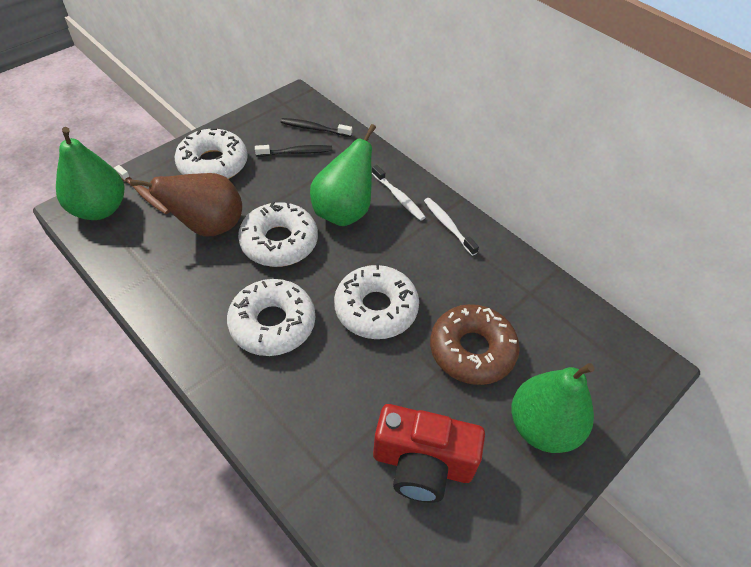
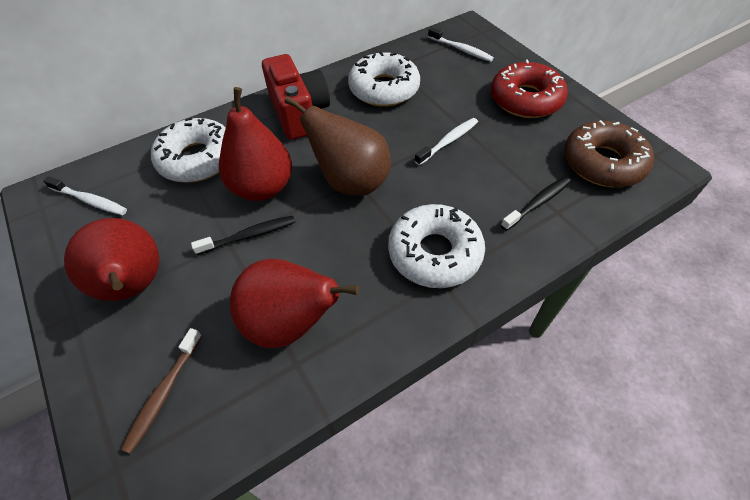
green pear: 3 -> 0
red donut: 0 -> 1
red pear: 0 -> 3
white donut: 4 -> 3
white toothbrush: 2 -> 3

